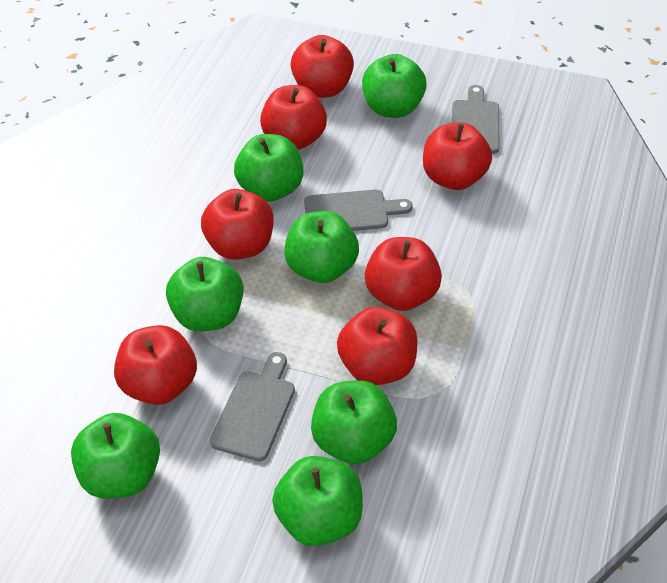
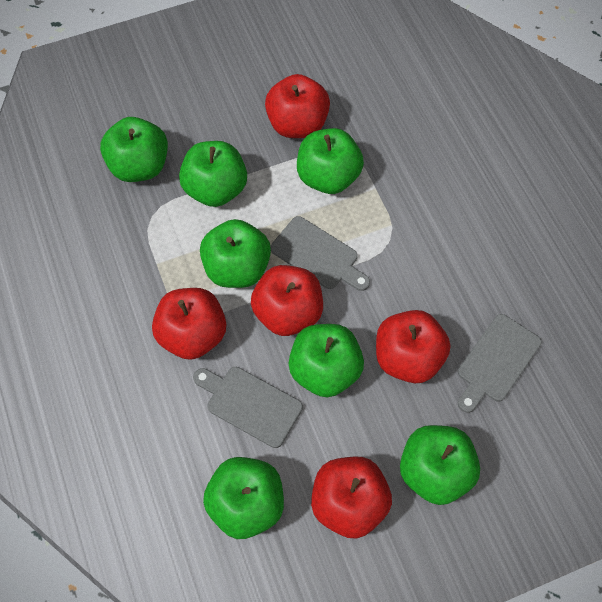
red apple: 7 -> 5

